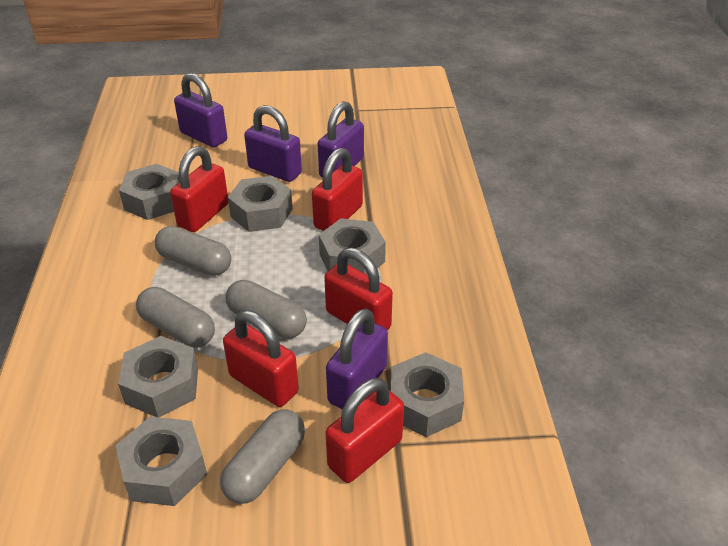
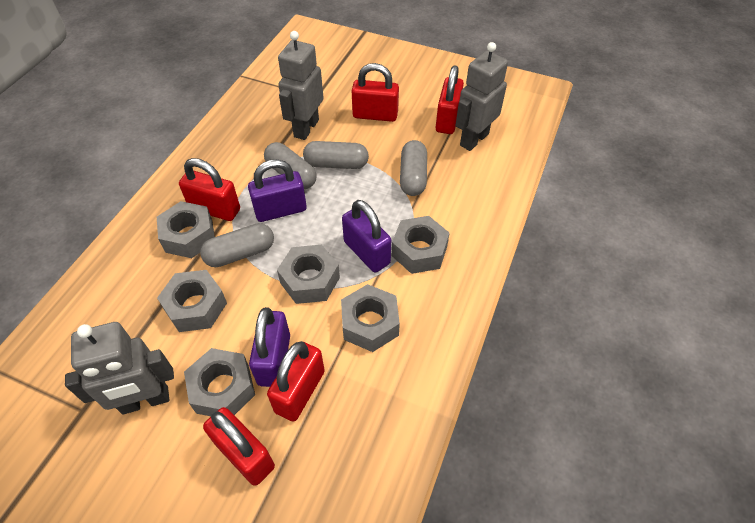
grey robot: 0 -> 3
purple padlock: 4 -> 3

